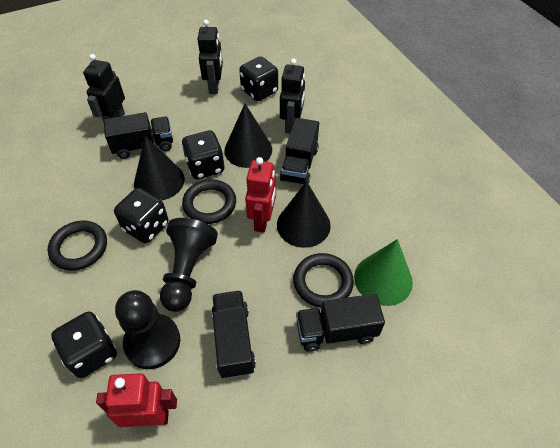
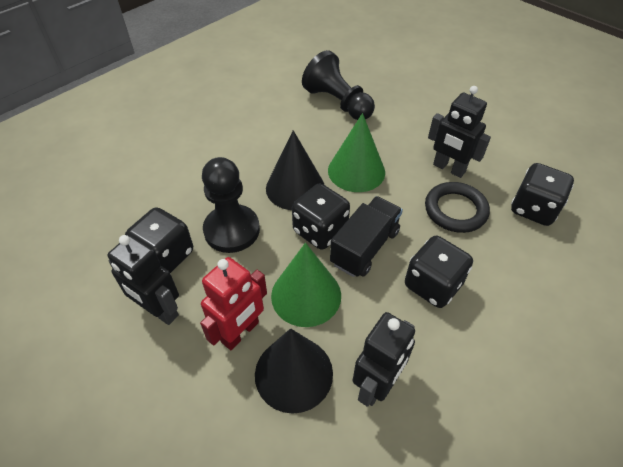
black cone: 3 -> 2
black ring: 3 -> 1
black truck: 4 -> 1
green cone: 1 -> 2
red robot: 2 -> 1

